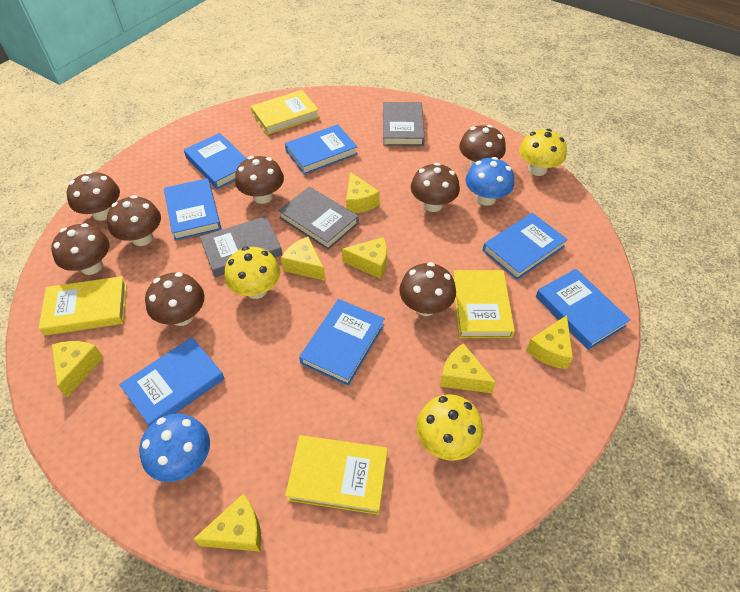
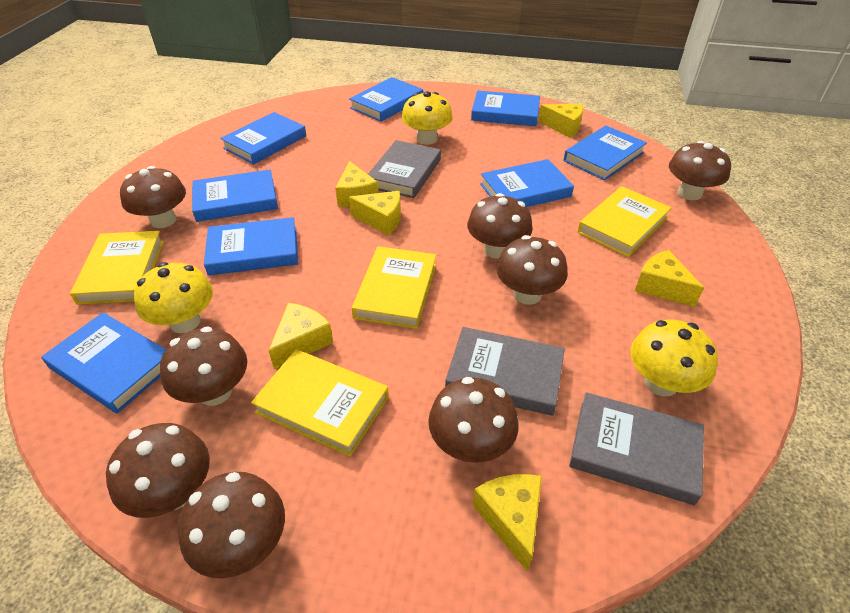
blue book: 7 -> 8
blue mushroom: 2 -> 0
yellow cheese: 7 -> 6

